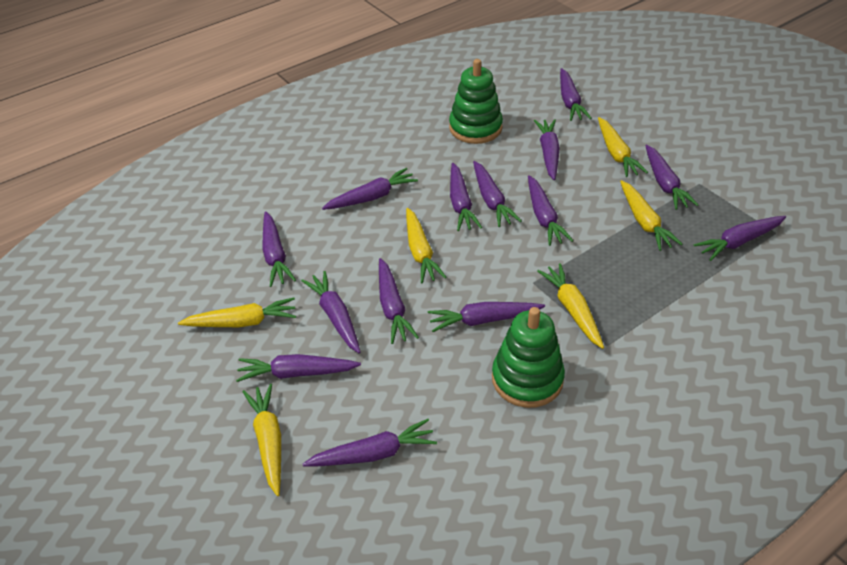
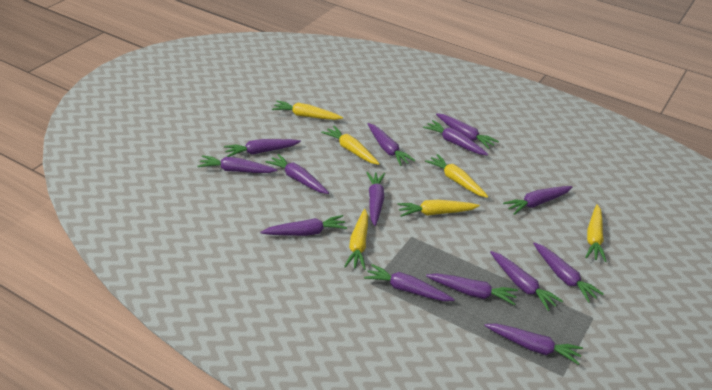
green stacking toy: 2 -> 0

